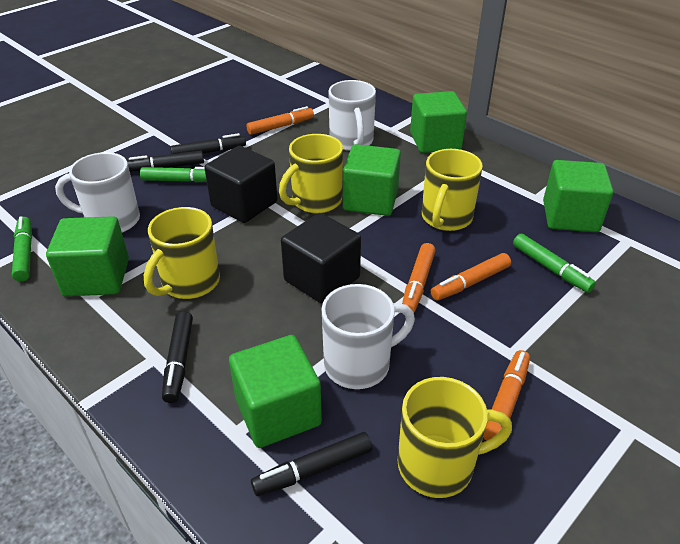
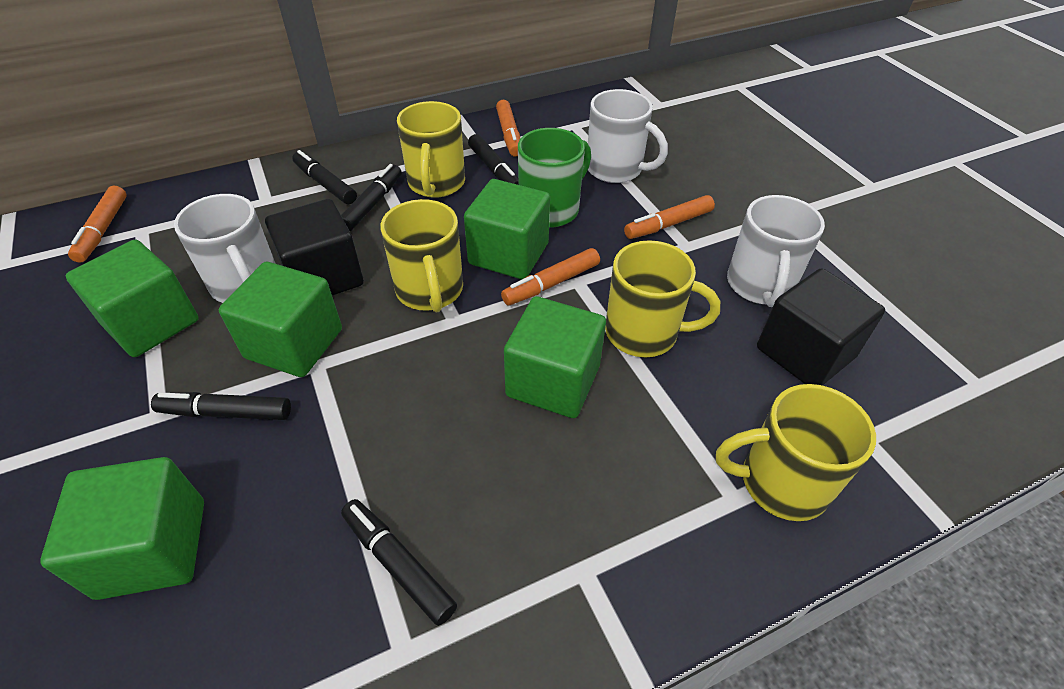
black marker: 4 -> 5
green marker: 3 -> 0
green mug: 0 -> 1

